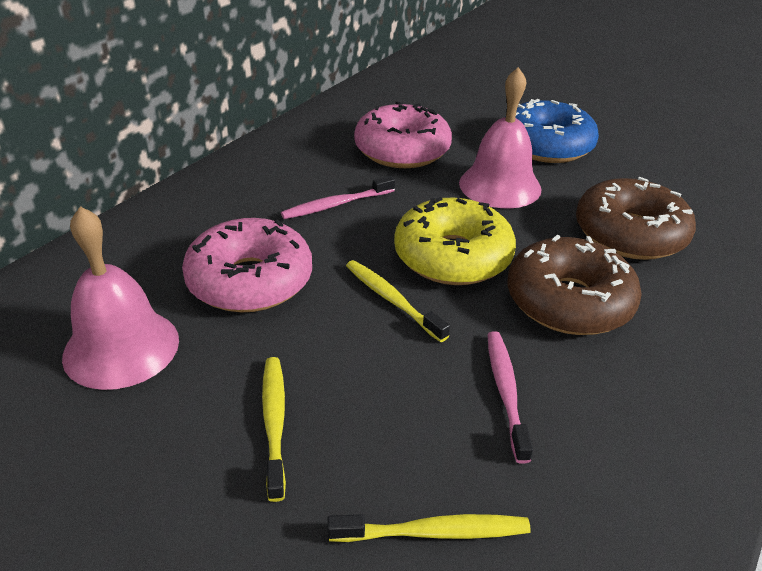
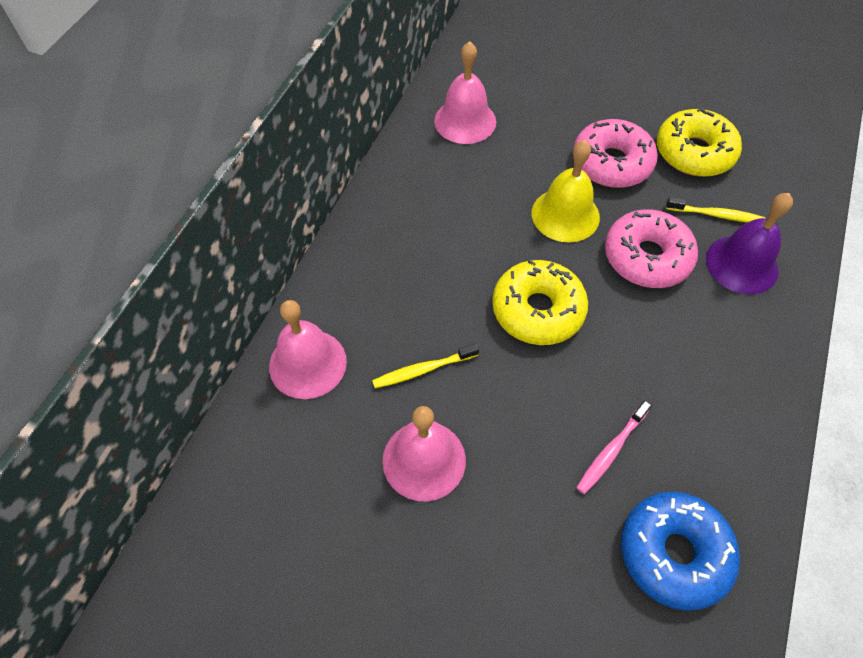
brown donut: 2 -> 0
pink bell: 2 -> 3
pink toothbrush: 2 -> 1
purple bell: 0 -> 1
yellow bell: 0 -> 1
yellow donut: 1 -> 2
yellow toothbrush: 3 -> 2

